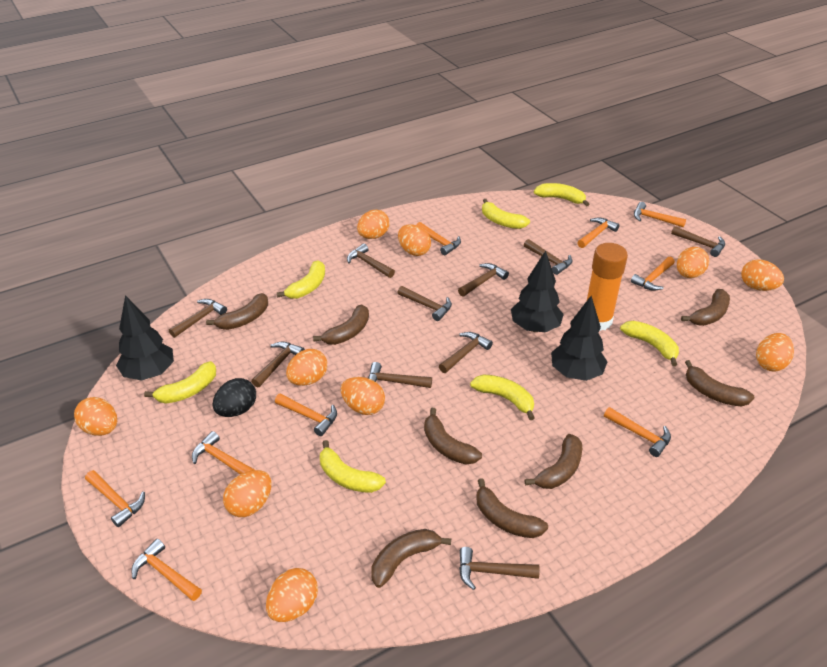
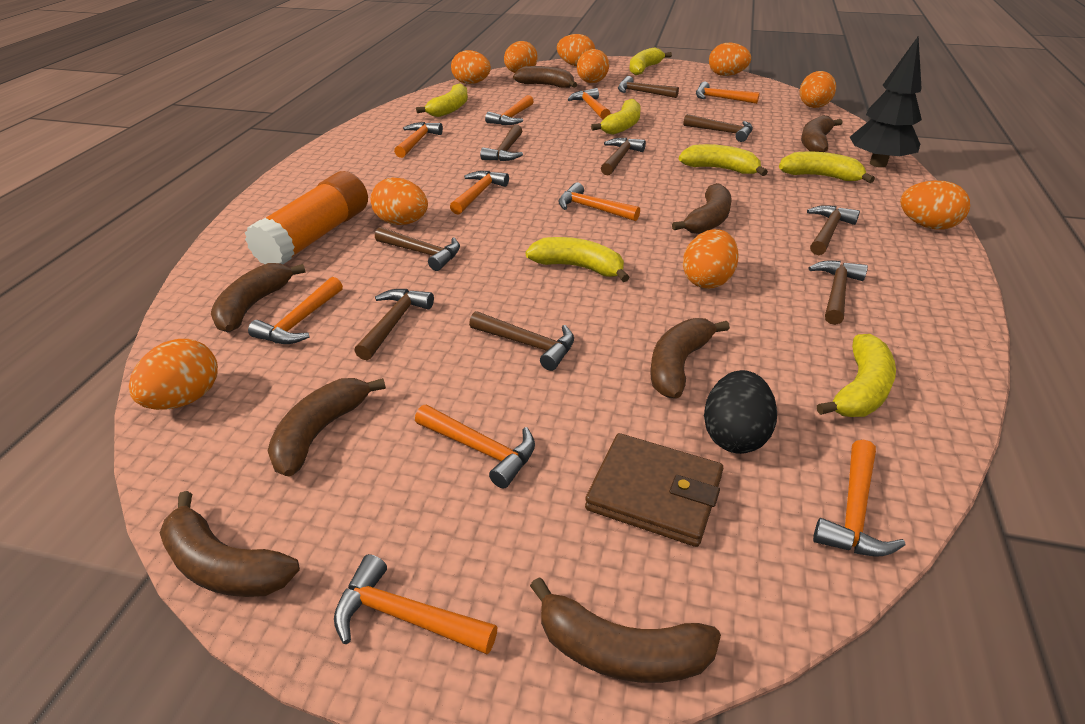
black tree: 3 -> 1
brown hammer: 10 -> 9
brown wallet: 0 -> 1
orange hammer: 9 -> 10

